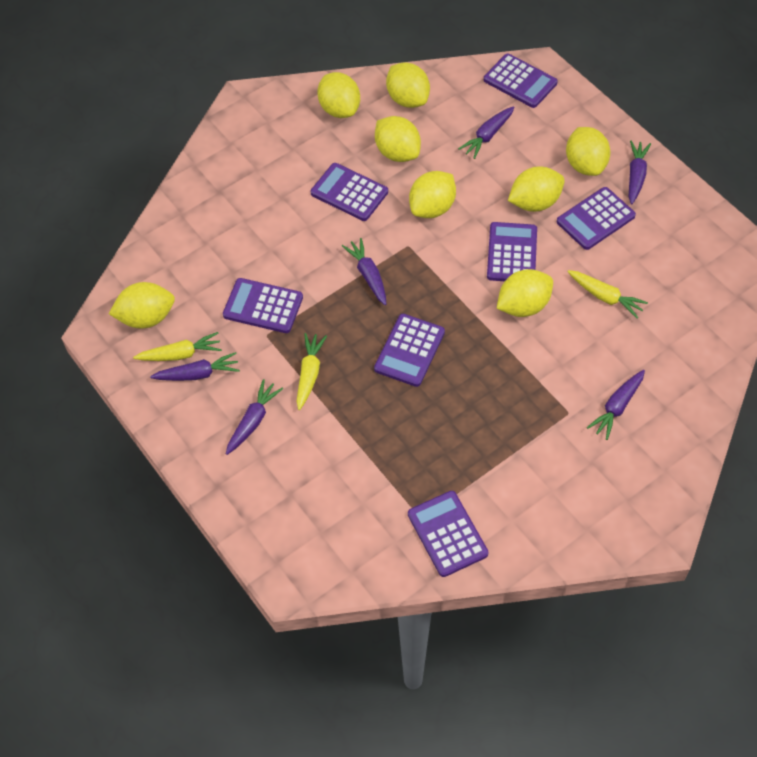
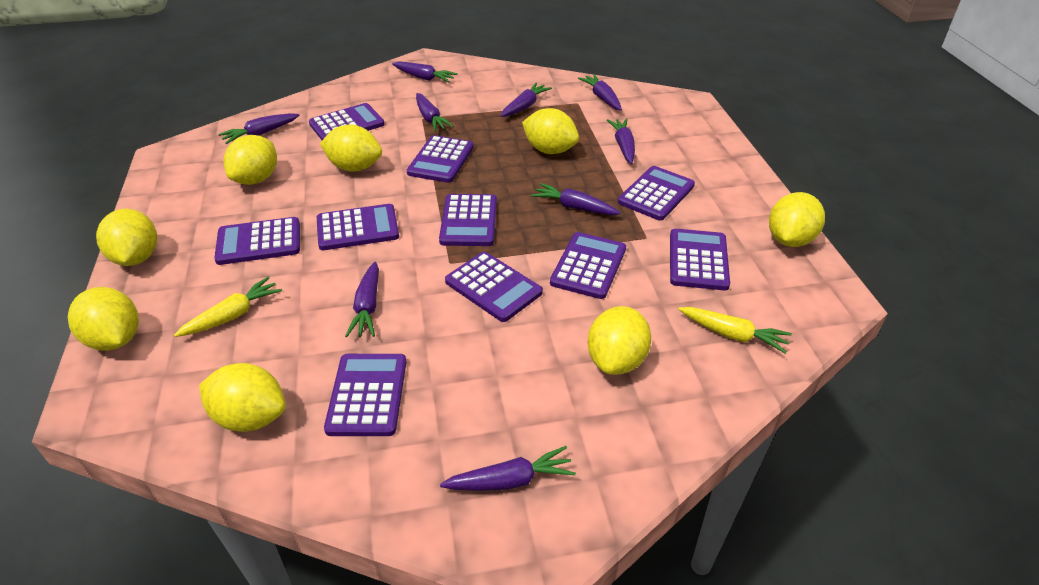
purple calculator: 7 -> 10
purple carrot: 6 -> 9
yellow carrot: 3 -> 2

